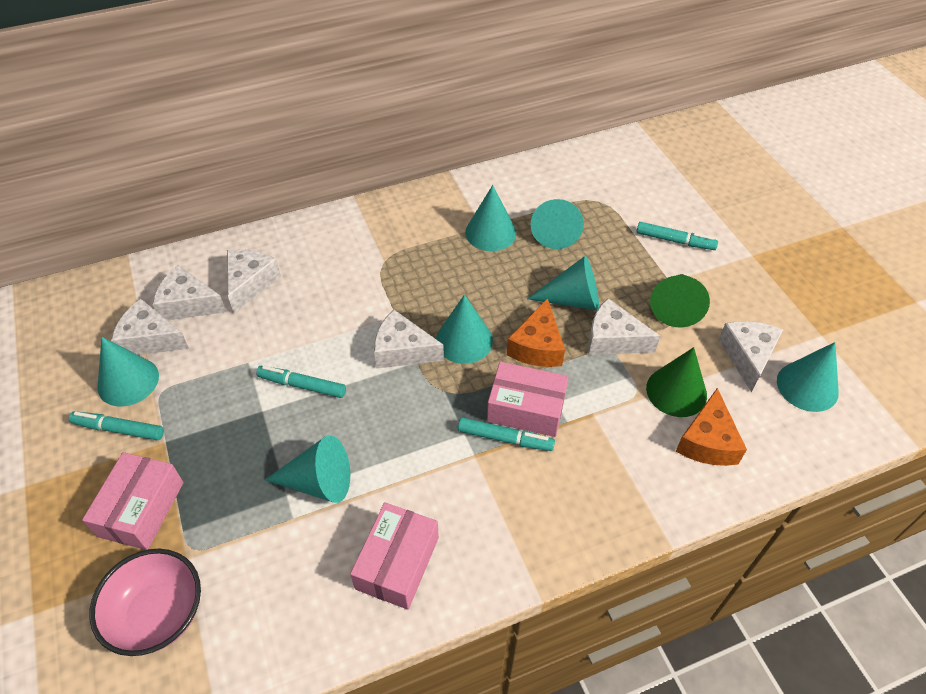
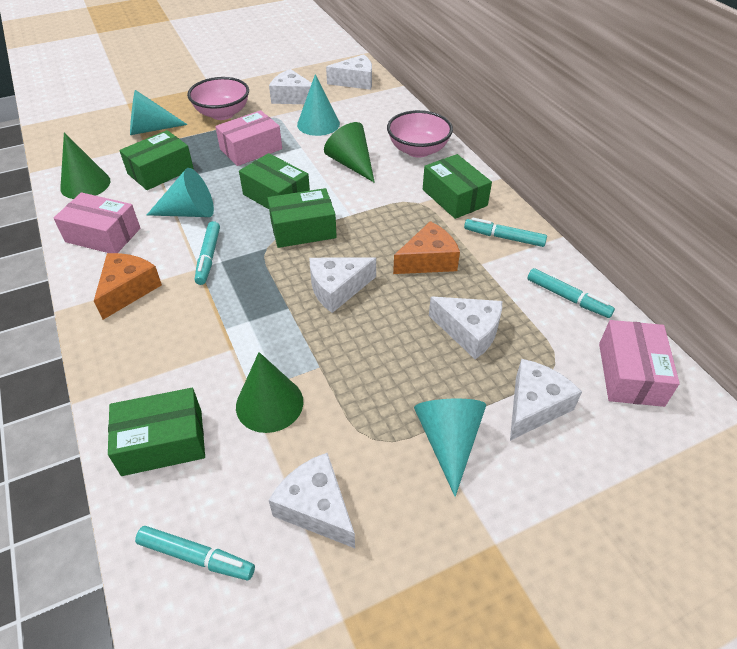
green box: 0 -> 5
green cone: 2 -> 3
pink bowl: 1 -> 2
turquoise cone: 7 -> 4

